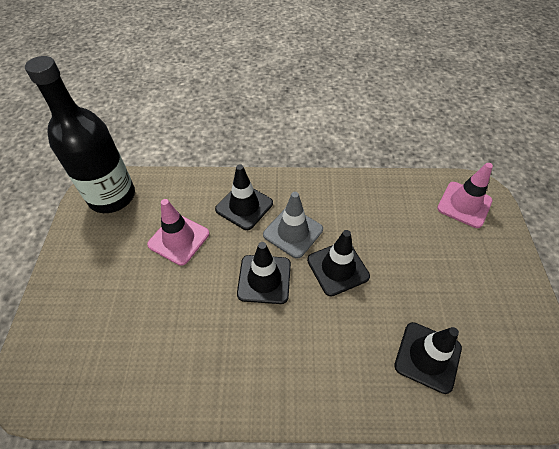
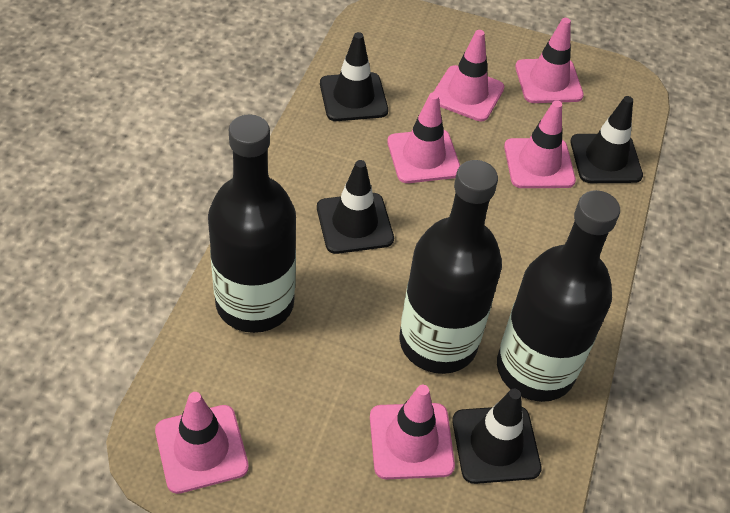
black bottle: 1 -> 3
grey traffic cone: 1 -> 0
pink traffic cone: 2 -> 6

